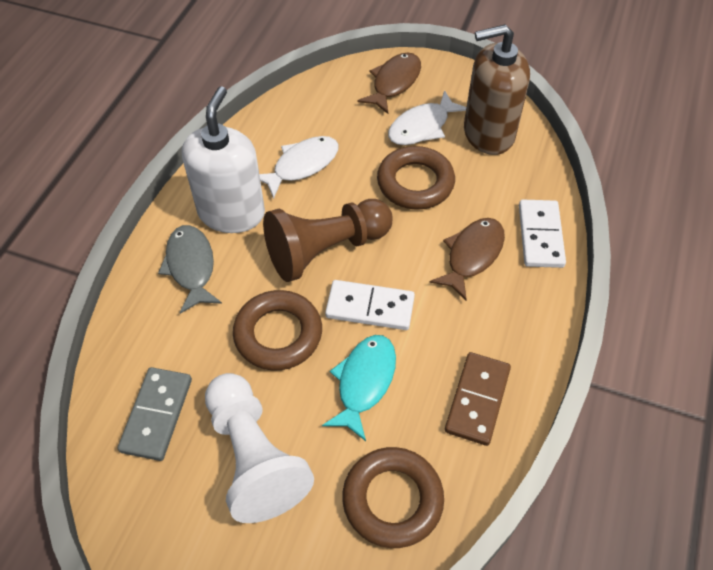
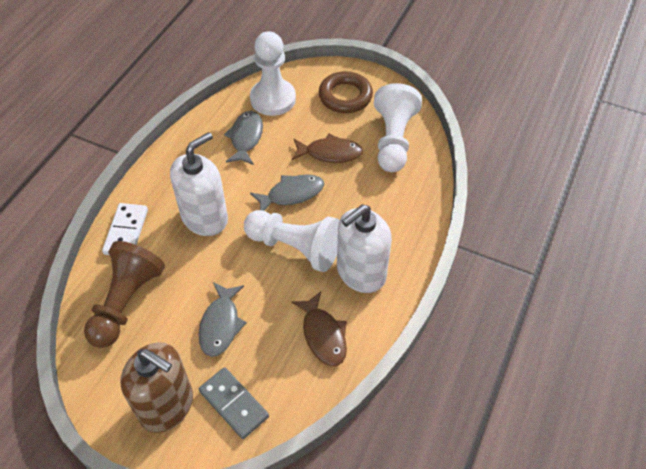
brown domino: 1 -> 0
brown ring: 3 -> 1
grey fish: 1 -> 3
turquoise fish: 1 -> 0
white domino: 2 -> 1
white fish: 2 -> 0
white pawn: 1 -> 3
white soap dispenser: 1 -> 2

